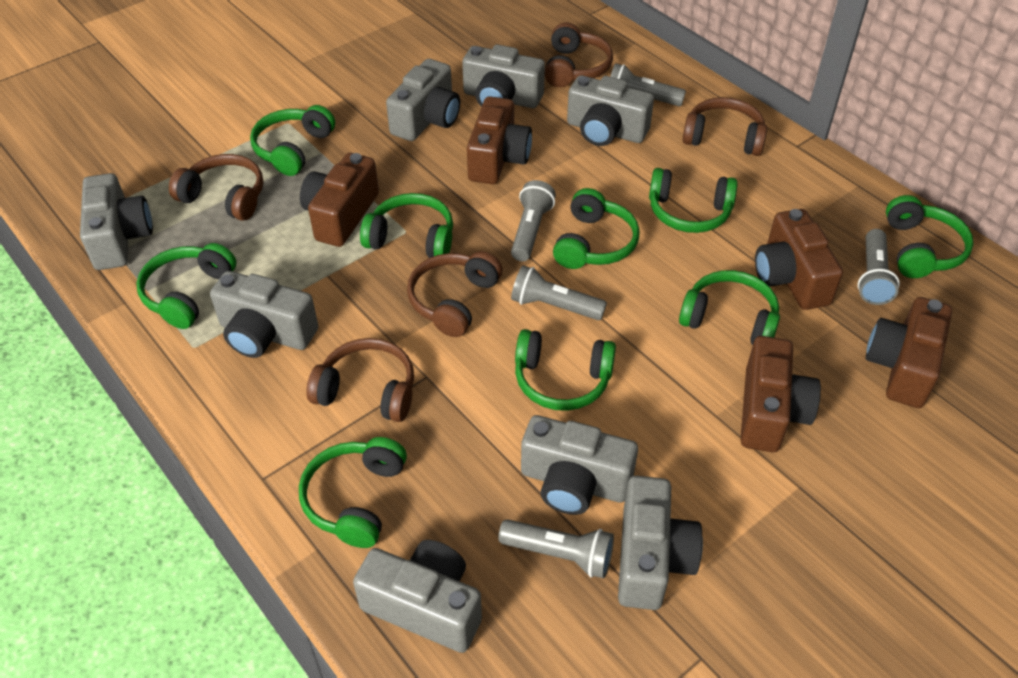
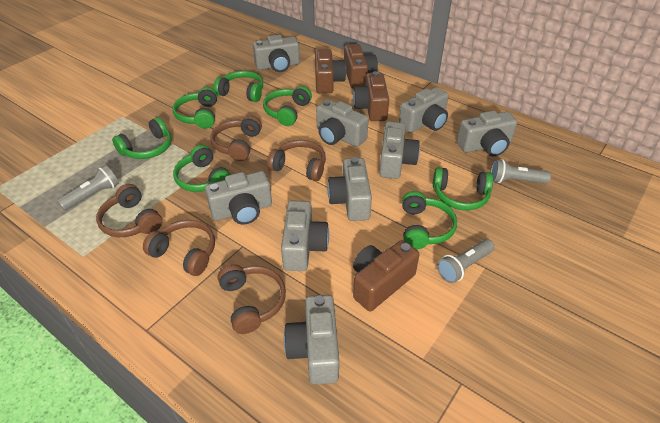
brown camera: 5 -> 4
green headphones: 9 -> 7
grey camera: 8 -> 9
grey flashlight: 5 -> 3

